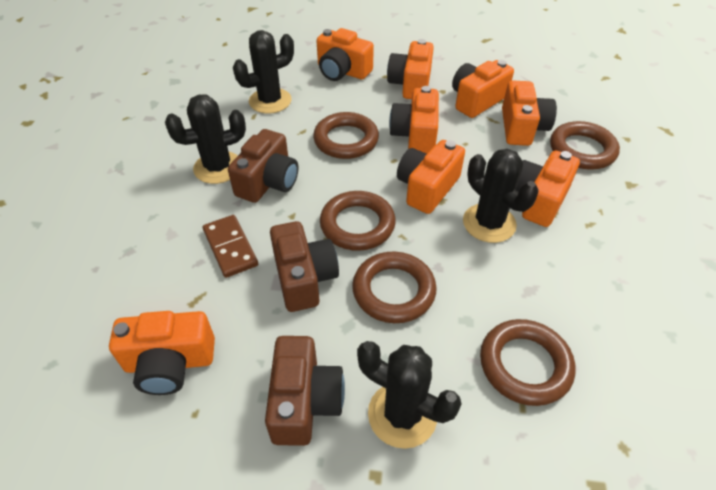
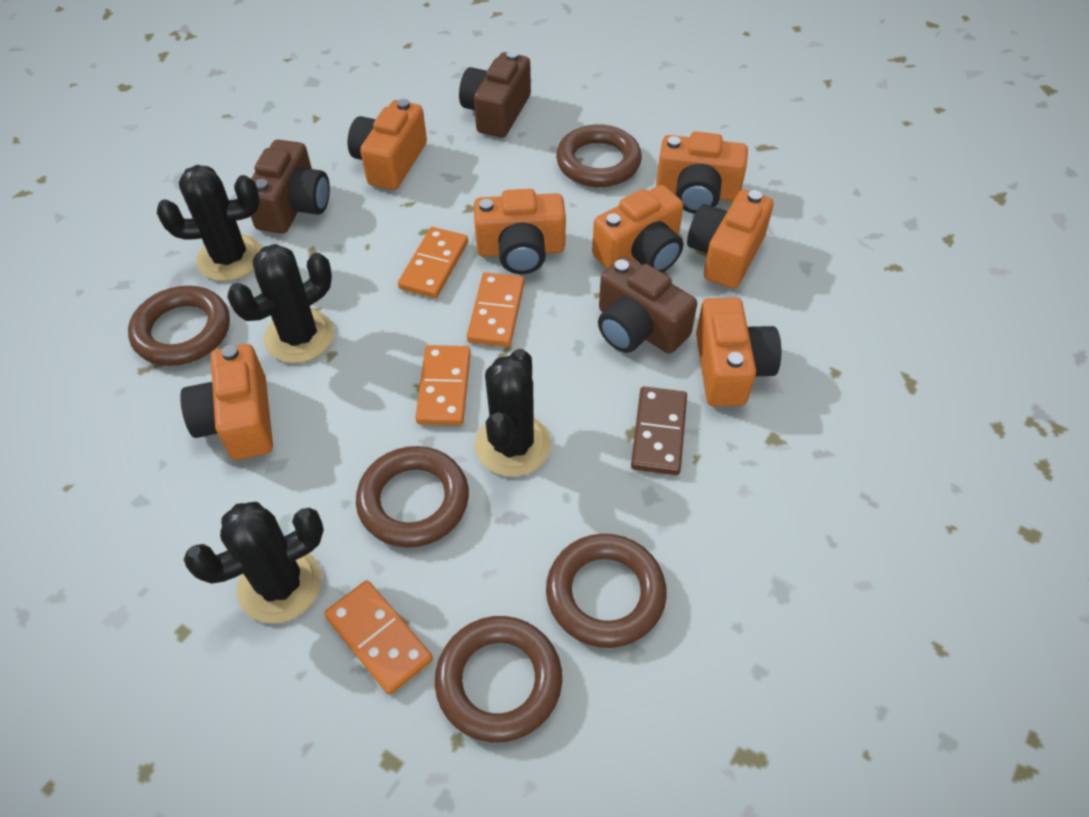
orange camera: 8 -> 7
orange domino: 0 -> 4

